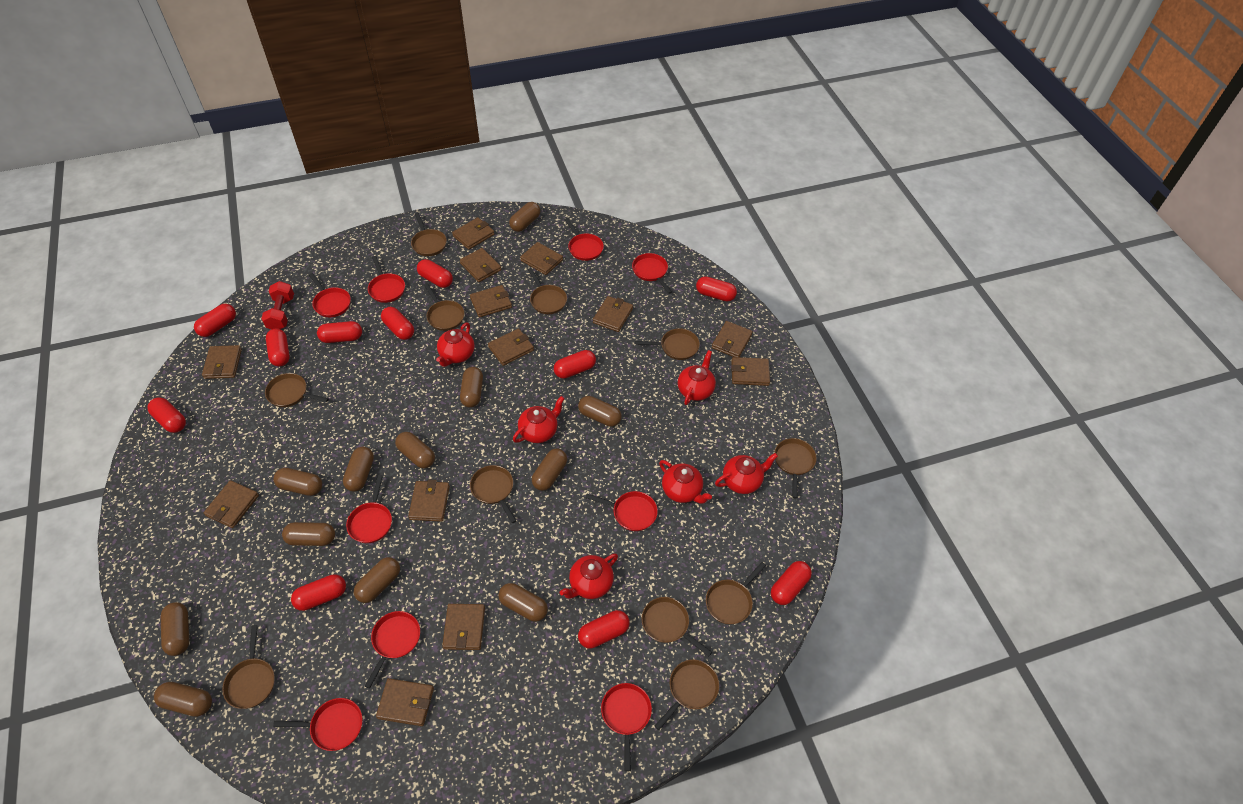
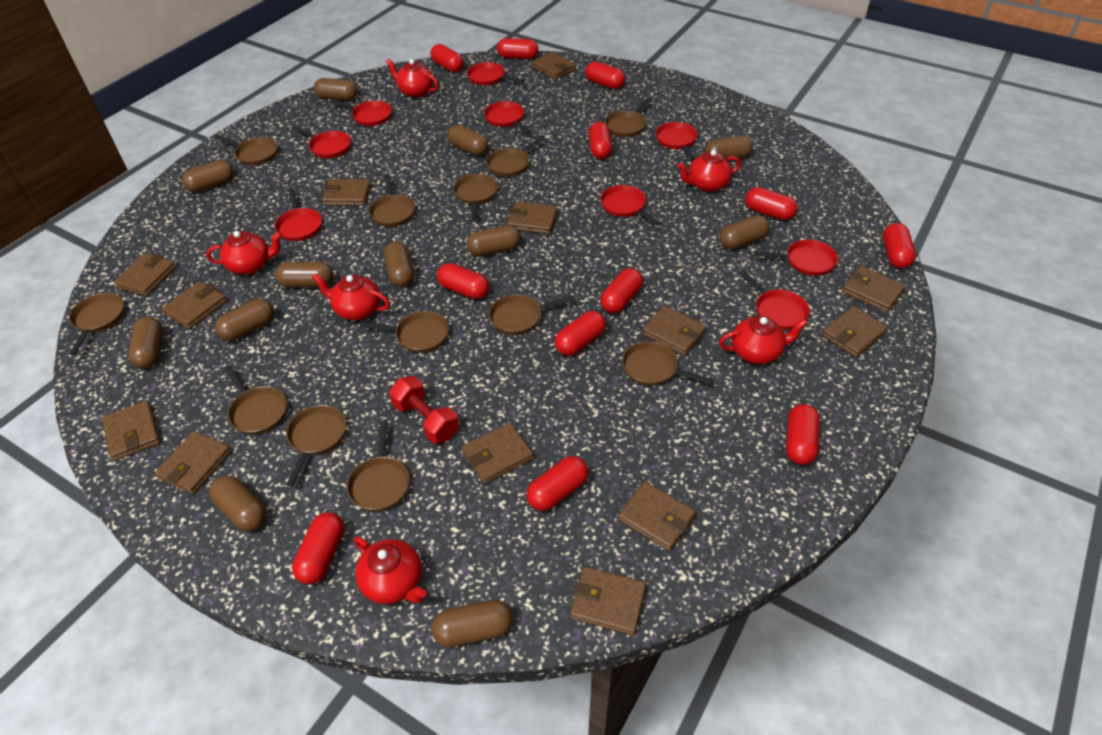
brown pan: 11 -> 12
red capsule: 11 -> 12

